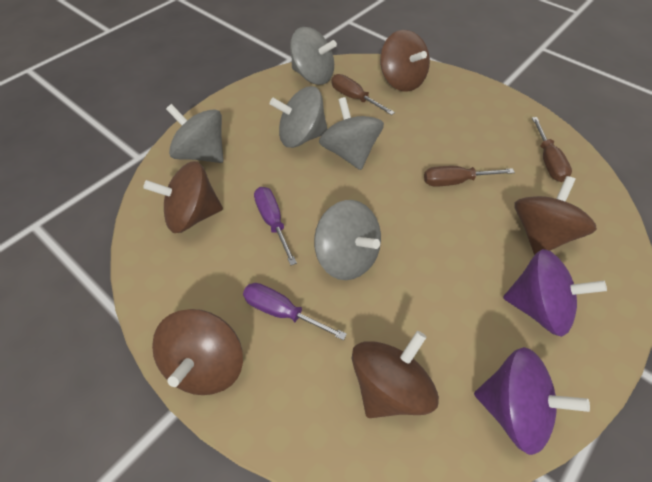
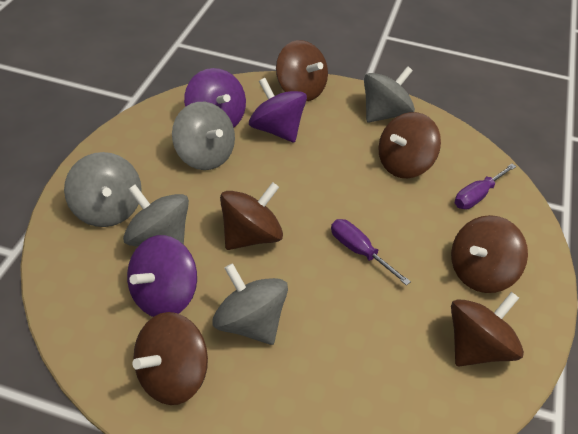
brown screwdriver: 3 -> 0
brown spinning top: 5 -> 6
purple spinning top: 2 -> 3

